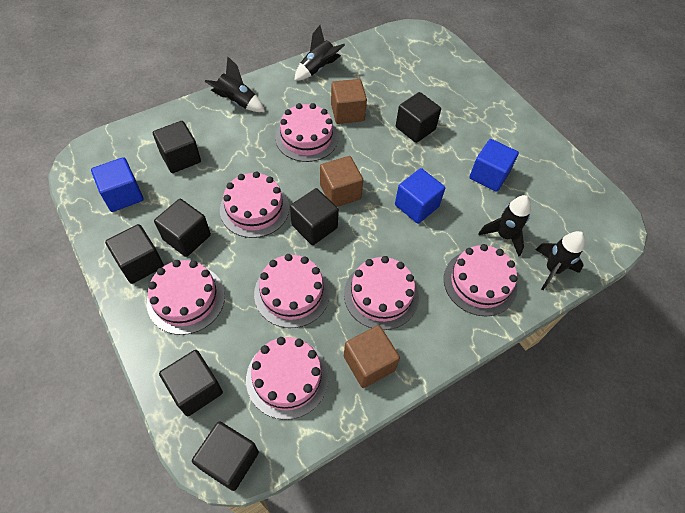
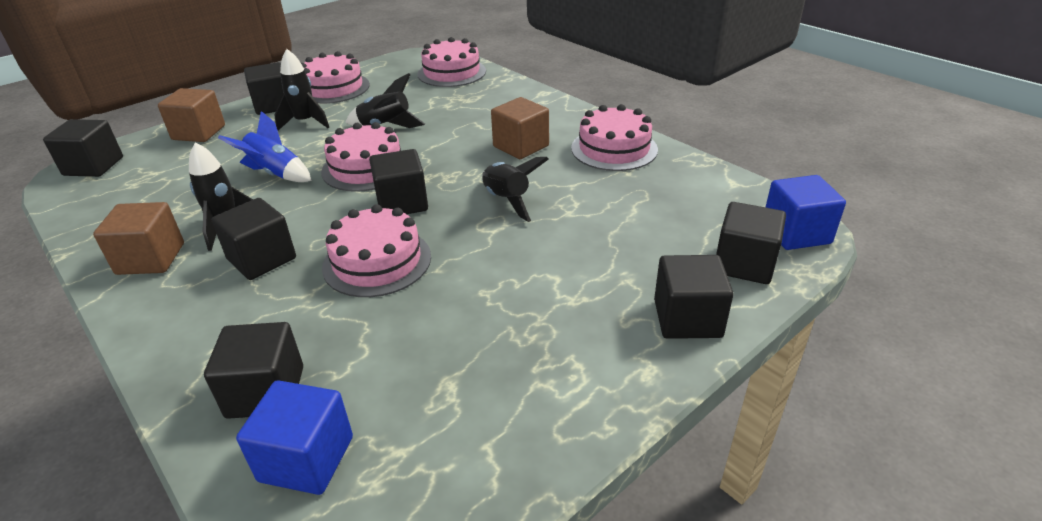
blue cube: 3 -> 2
blue rocket: 0 -> 1
pink cake: 7 -> 5

